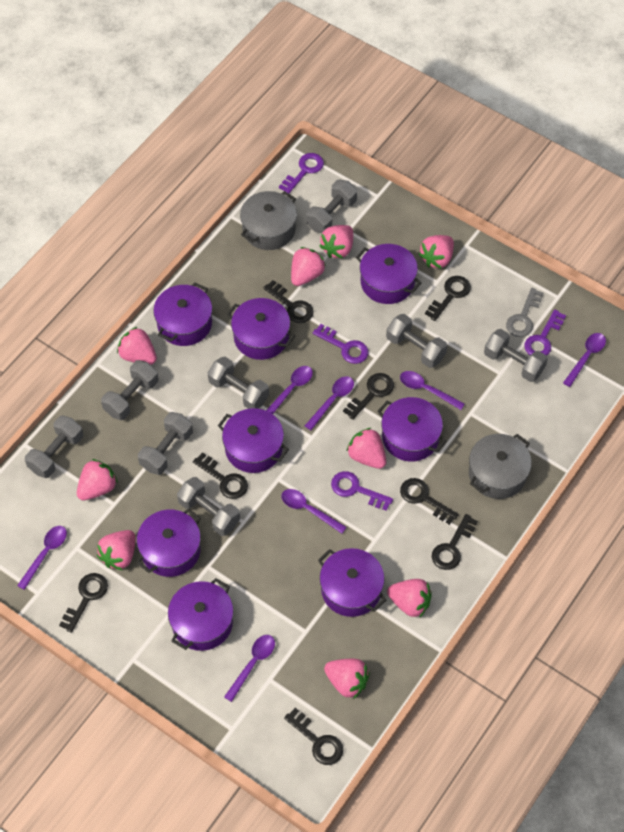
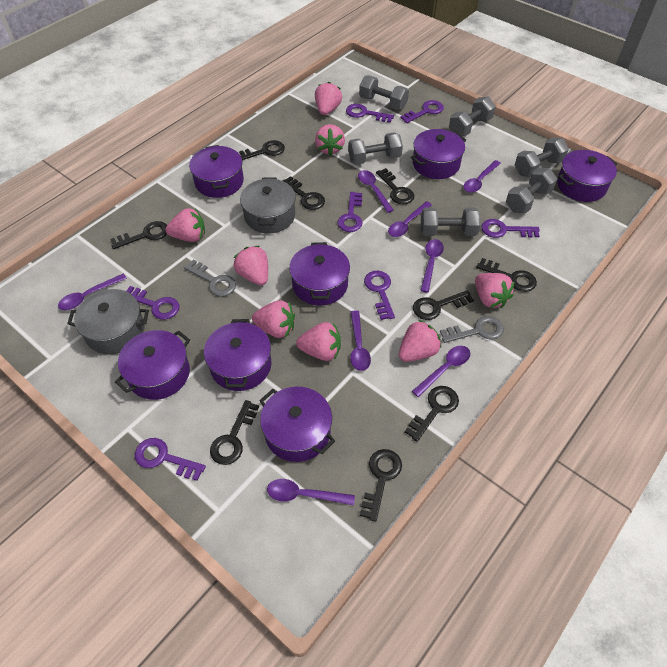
black key: 8 -> 9
grey dumbbell: 8 -> 6
grey key: 1 -> 2
pink strawberry: 9 -> 8
purple key: 4 -> 7
purple pot: 8 -> 7
purple spoon: 7 -> 8

